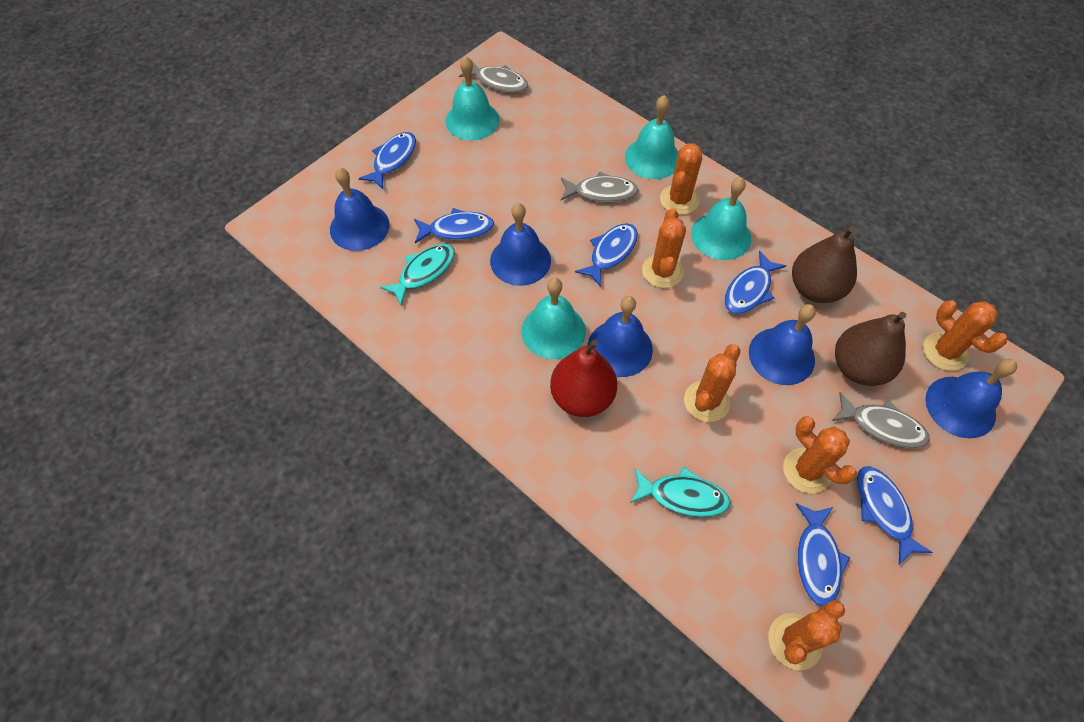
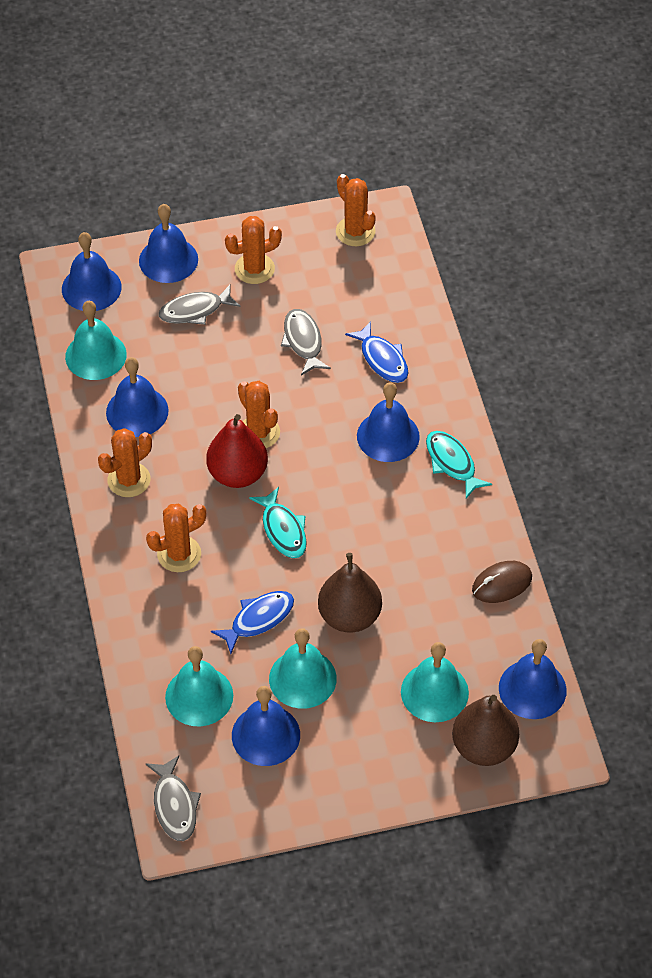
blue bell: 5 -> 6
blue fish: 6 -> 2
brown mouse: 0 -> 1
orange cactus: 6 -> 5

